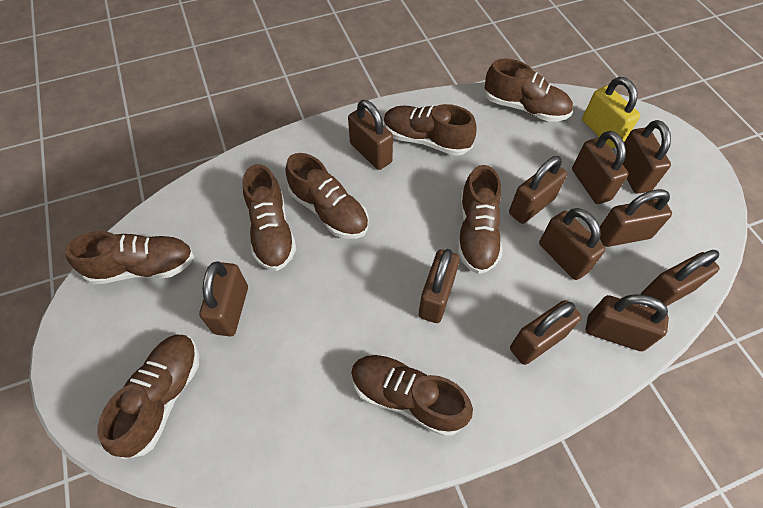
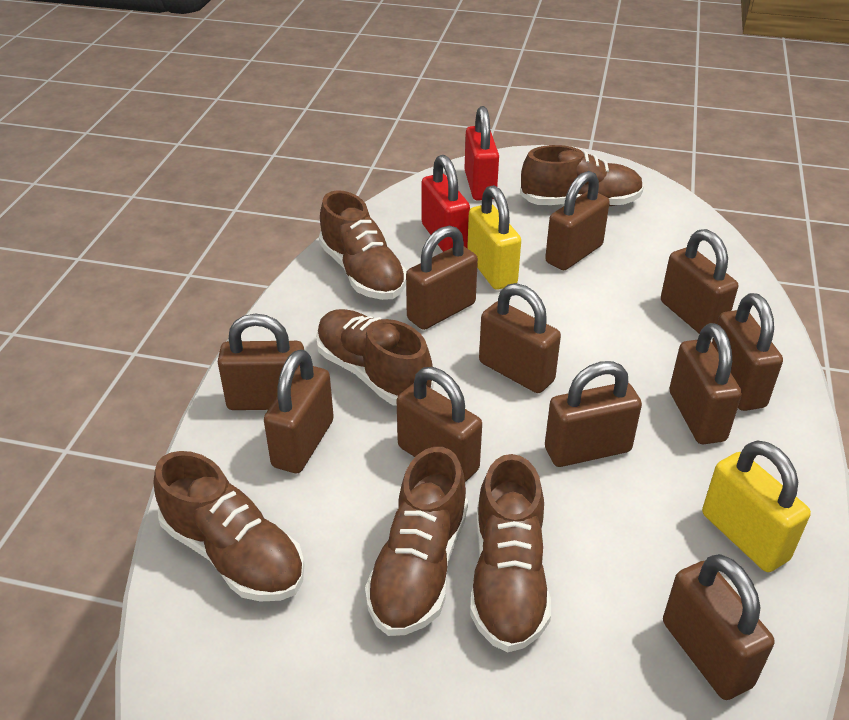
brown shoe: 8 -> 6
red padlock: 0 -> 2
yellow padlock: 1 -> 2

